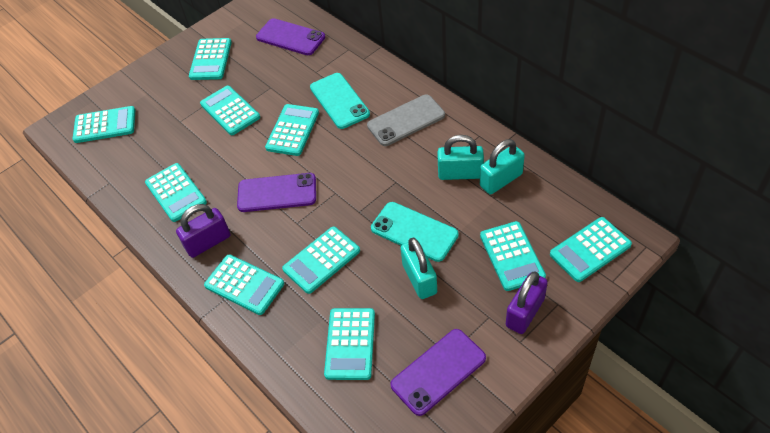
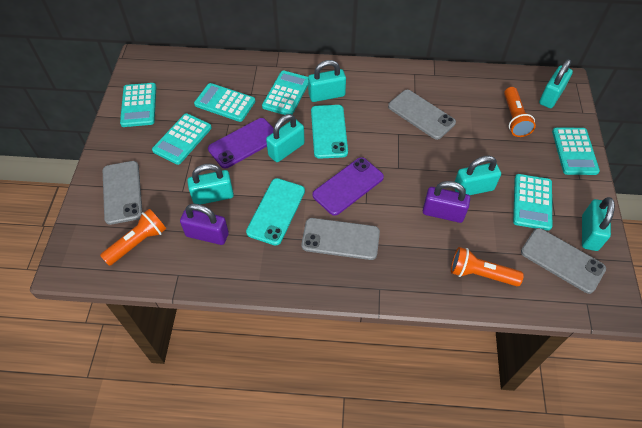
grey phone: 1 -> 4
orange flashlight: 0 -> 3
purple phone: 3 -> 2
turquoise calculator: 10 -> 6
turquoise padlock: 3 -> 6

